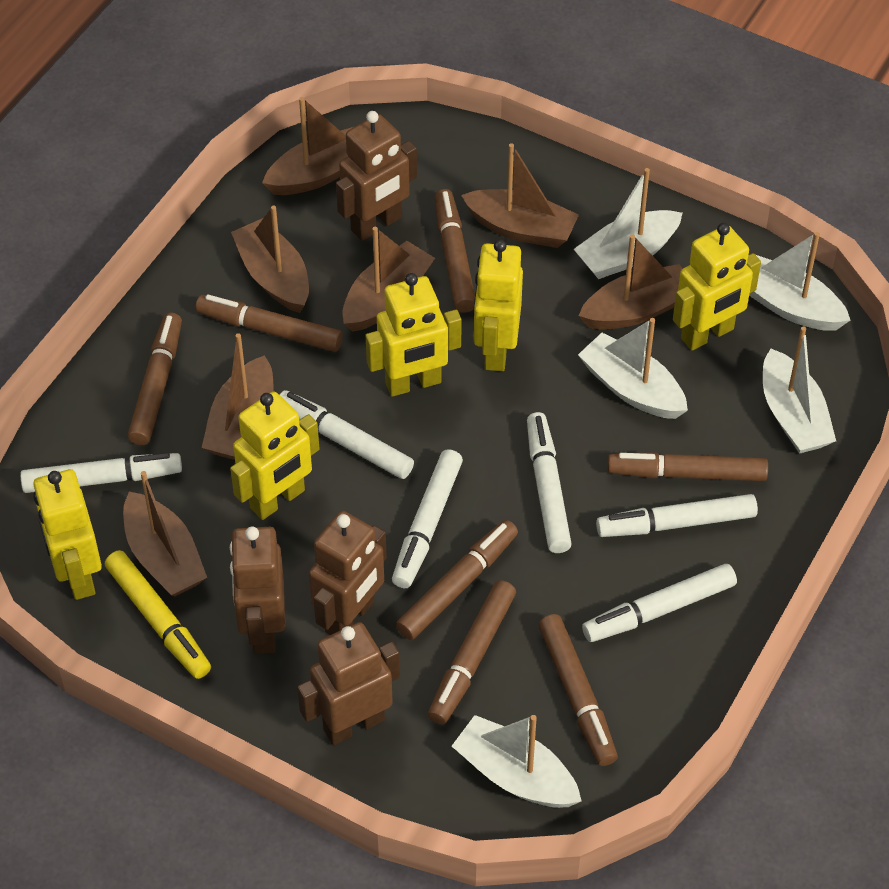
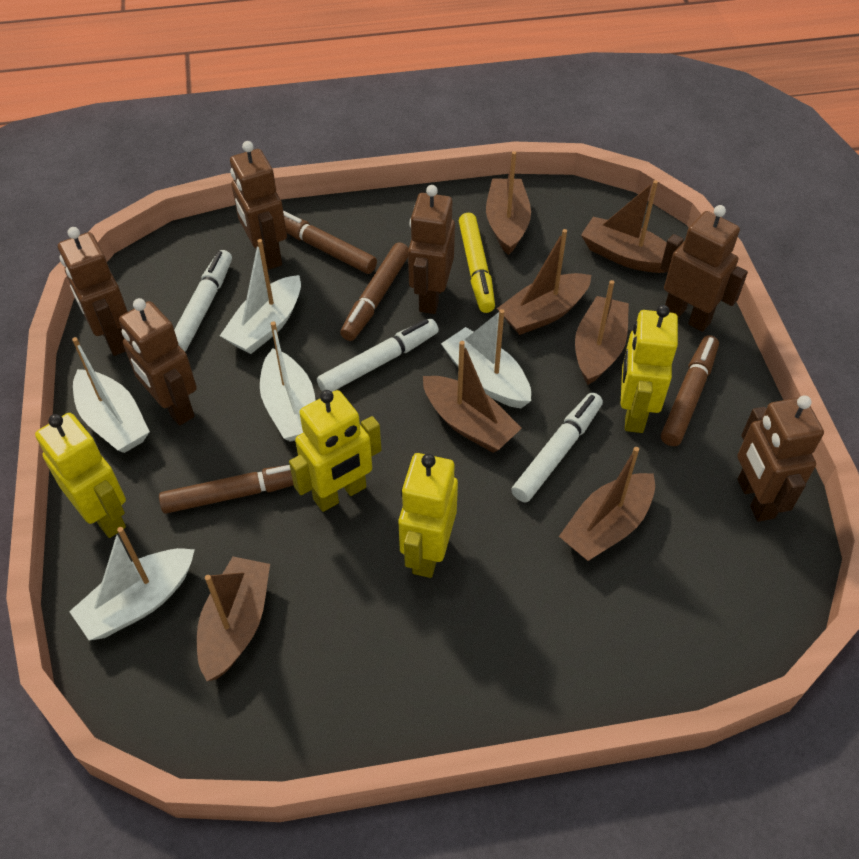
brown marker: 7 -> 4
brown robot: 4 -> 6
white marker: 6 -> 3
yellow robot: 5 -> 4

